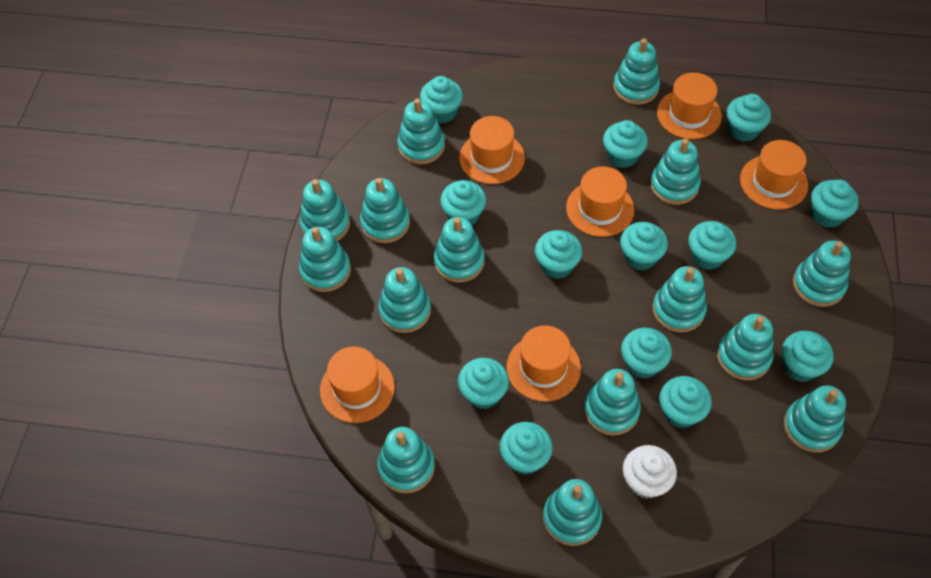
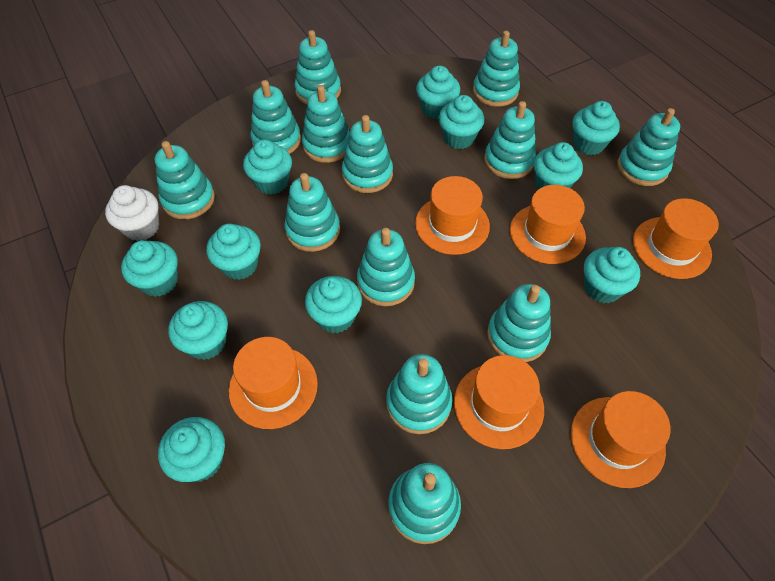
turquoise cupcake: 13 -> 11
turquoise stacking toy: 15 -> 13

